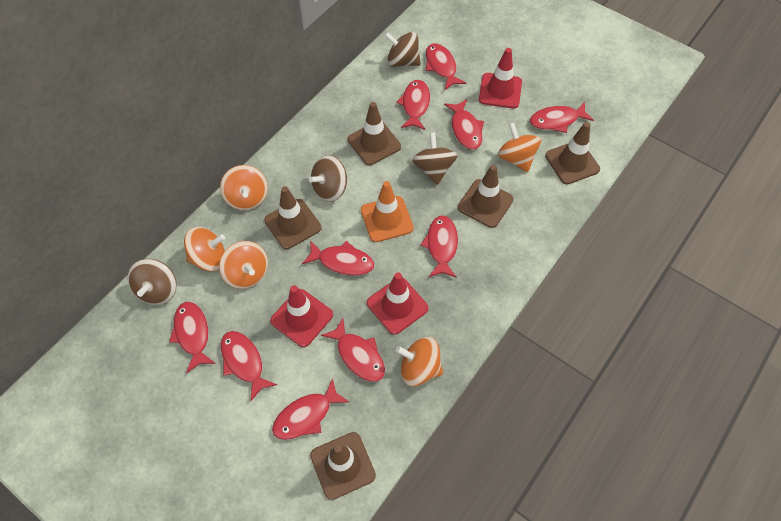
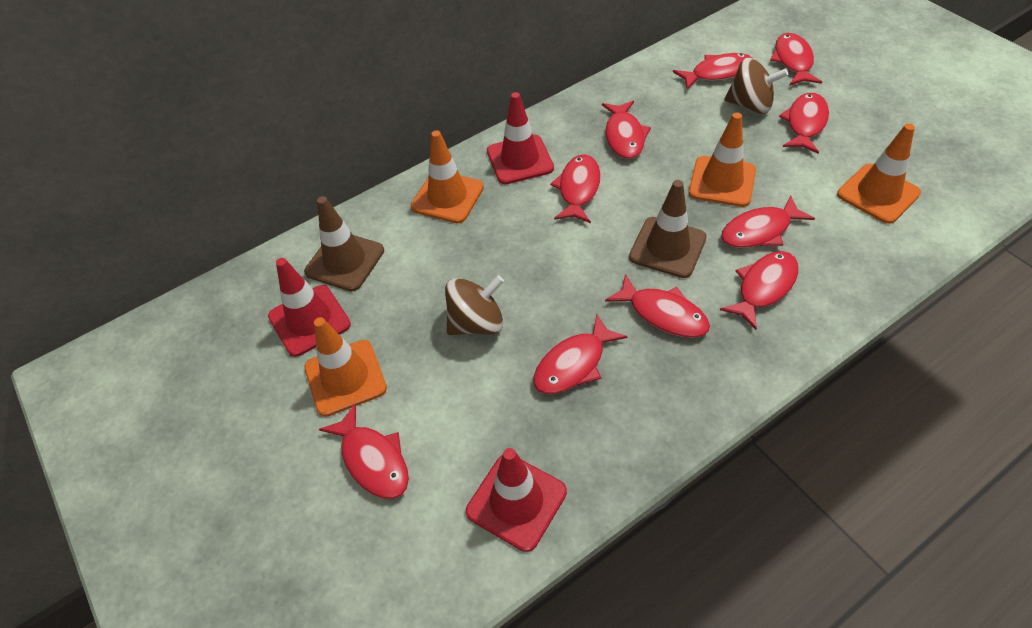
brown spinning top: 4 -> 2
brown traffic cone: 5 -> 2
orange spinning top: 5 -> 0
orange traffic cone: 1 -> 4

